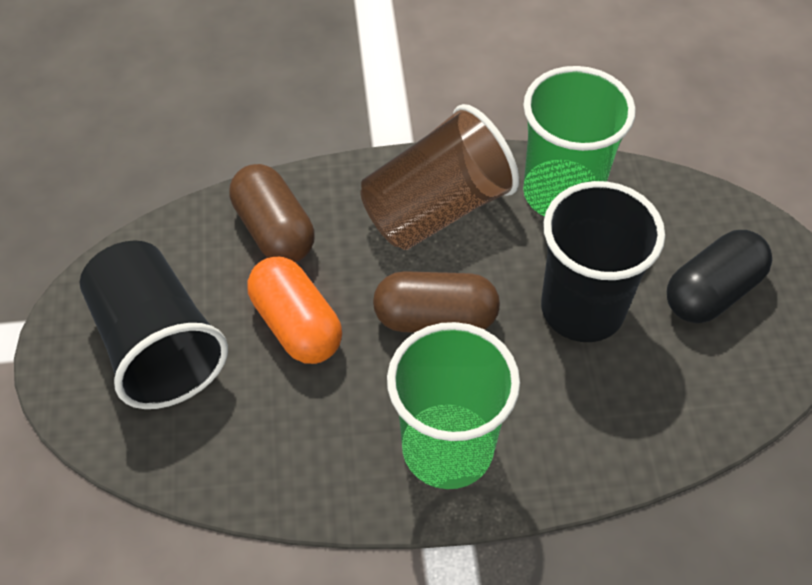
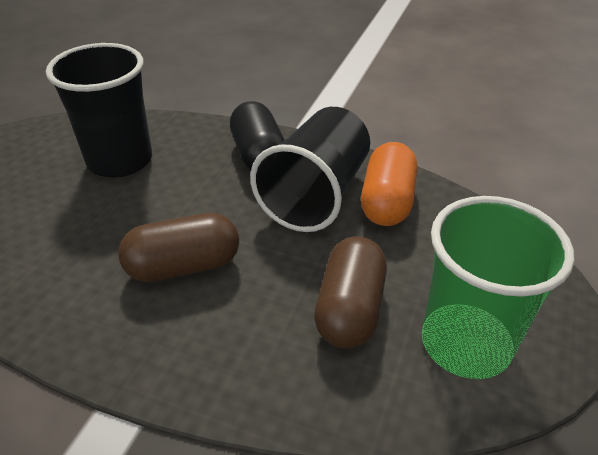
brown cup: 1 -> 0
green cup: 2 -> 1

